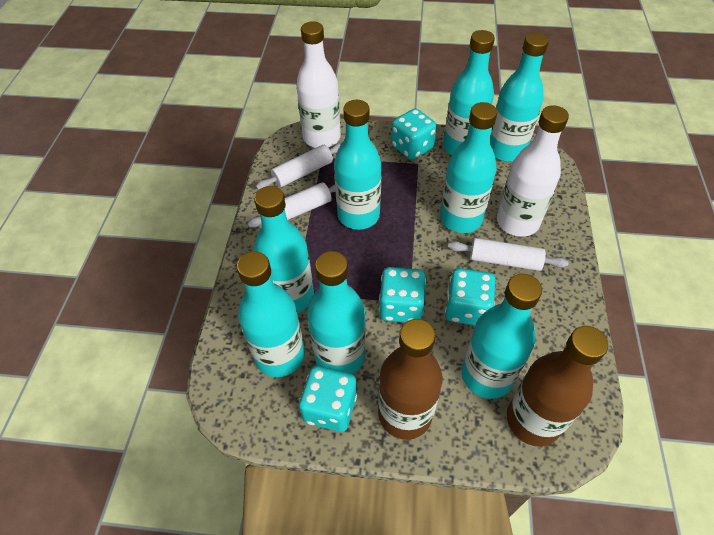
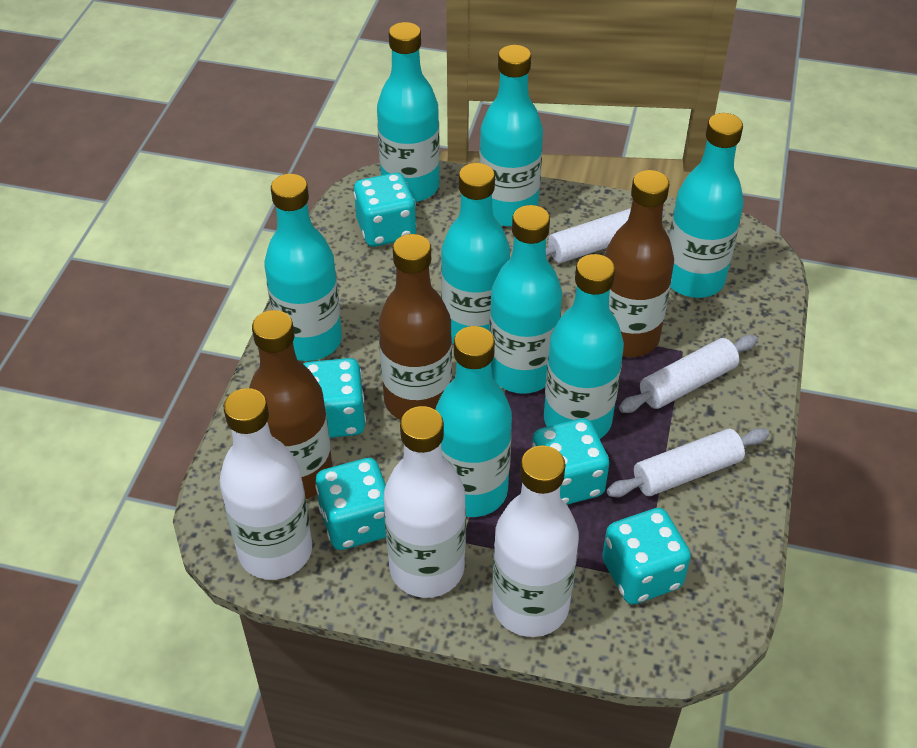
brown bottle: 2 -> 3
turquoise dice: 4 -> 5
white bottle: 2 -> 3

